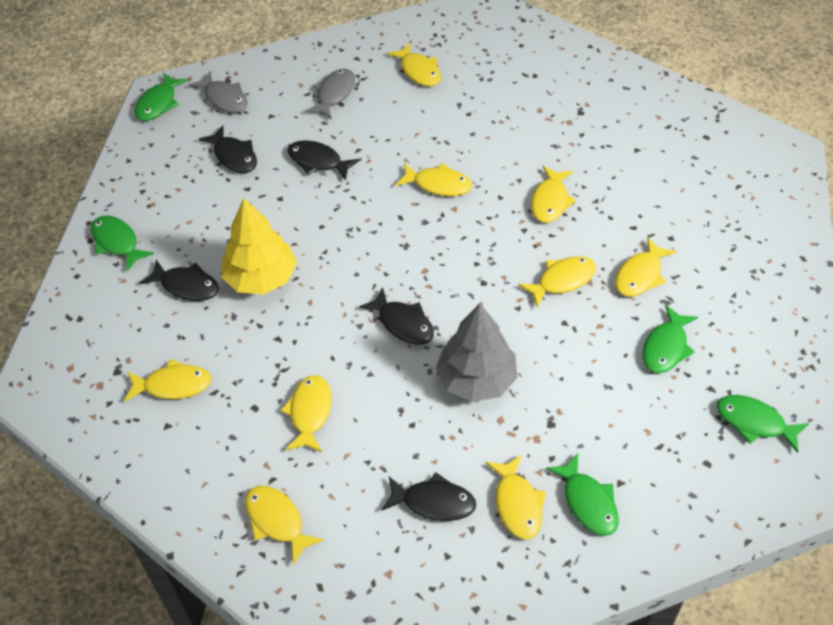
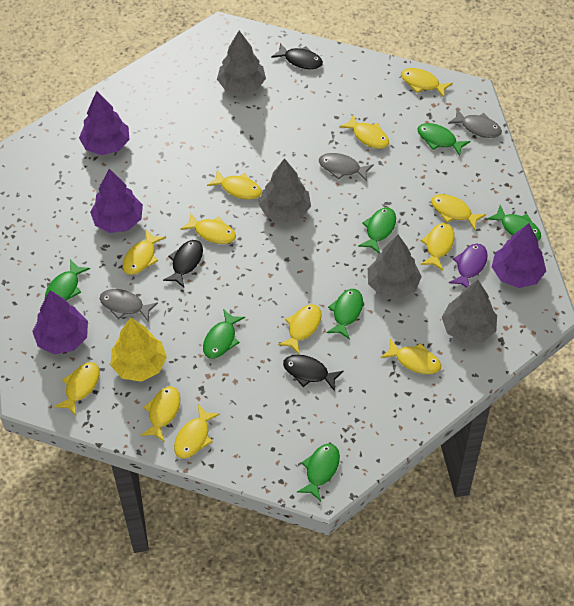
black fish: 5 -> 3
green fish: 5 -> 7
grey fish: 2 -> 3
grey tree: 1 -> 4
purple fish: 0 -> 1
purple tree: 0 -> 4
yellow fish: 9 -> 12

